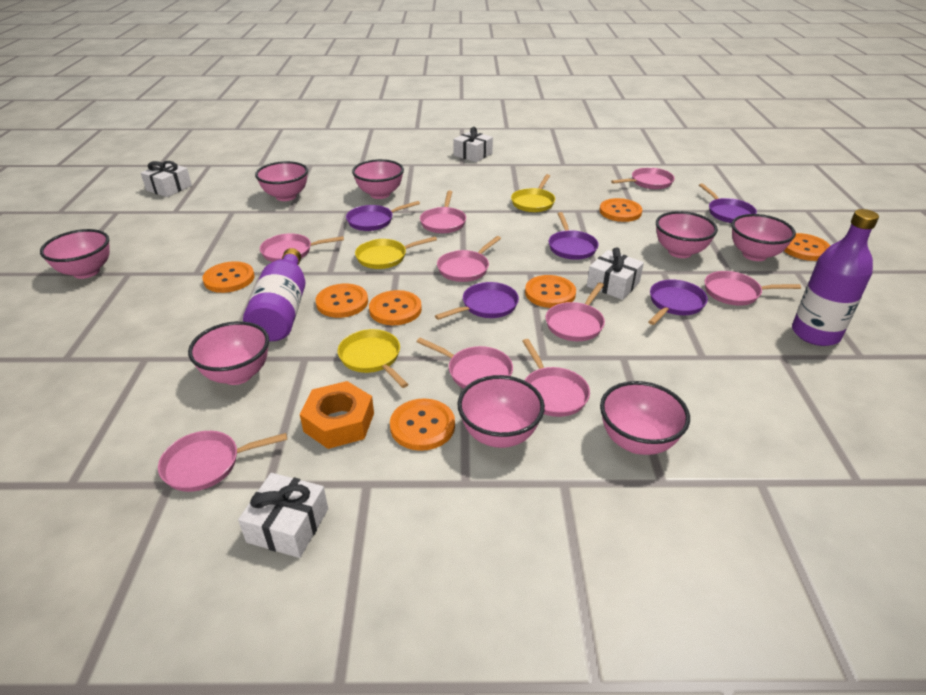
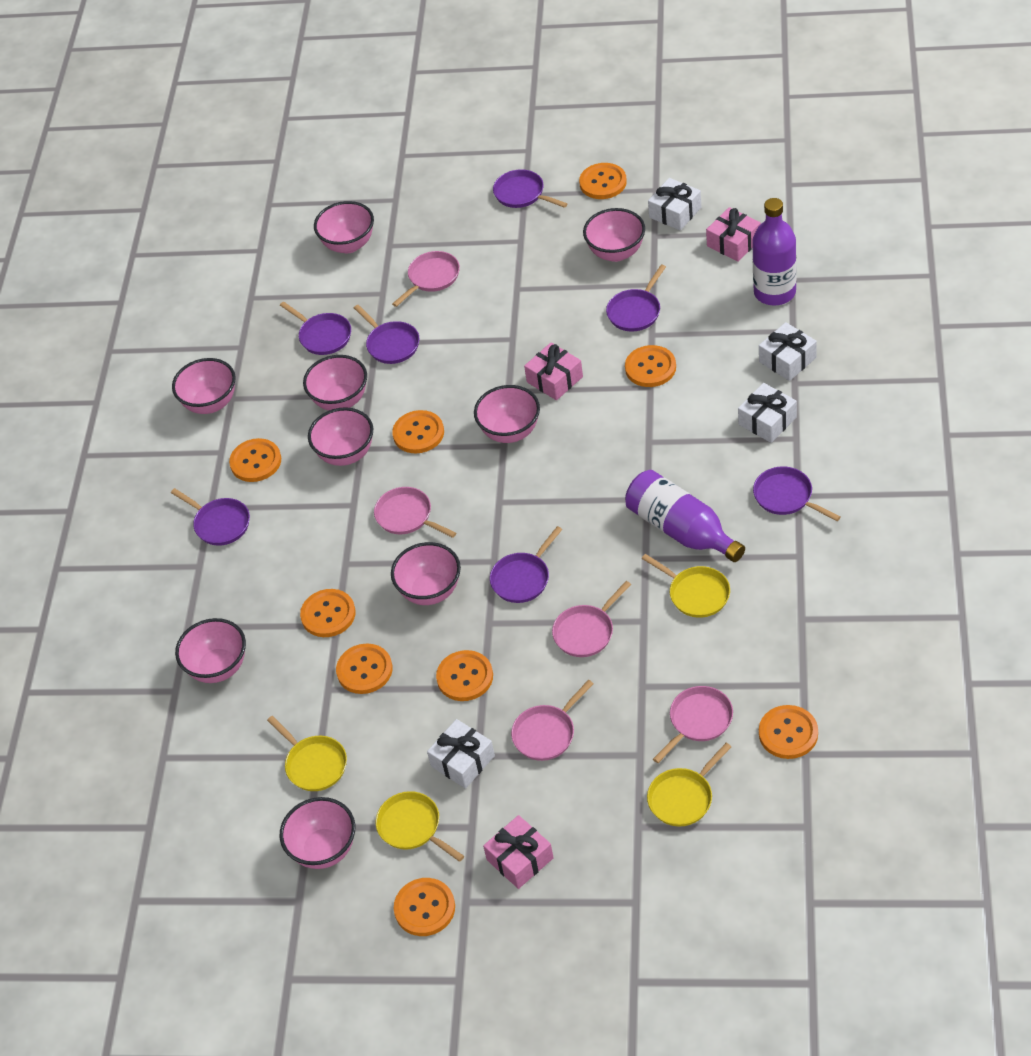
orange button: 7 -> 9
orange nut: 1 -> 0
pink bowl: 8 -> 9
pink gift: 0 -> 3
pink pan: 9 -> 5
purple pan: 5 -> 7
yellow pan: 3 -> 4

